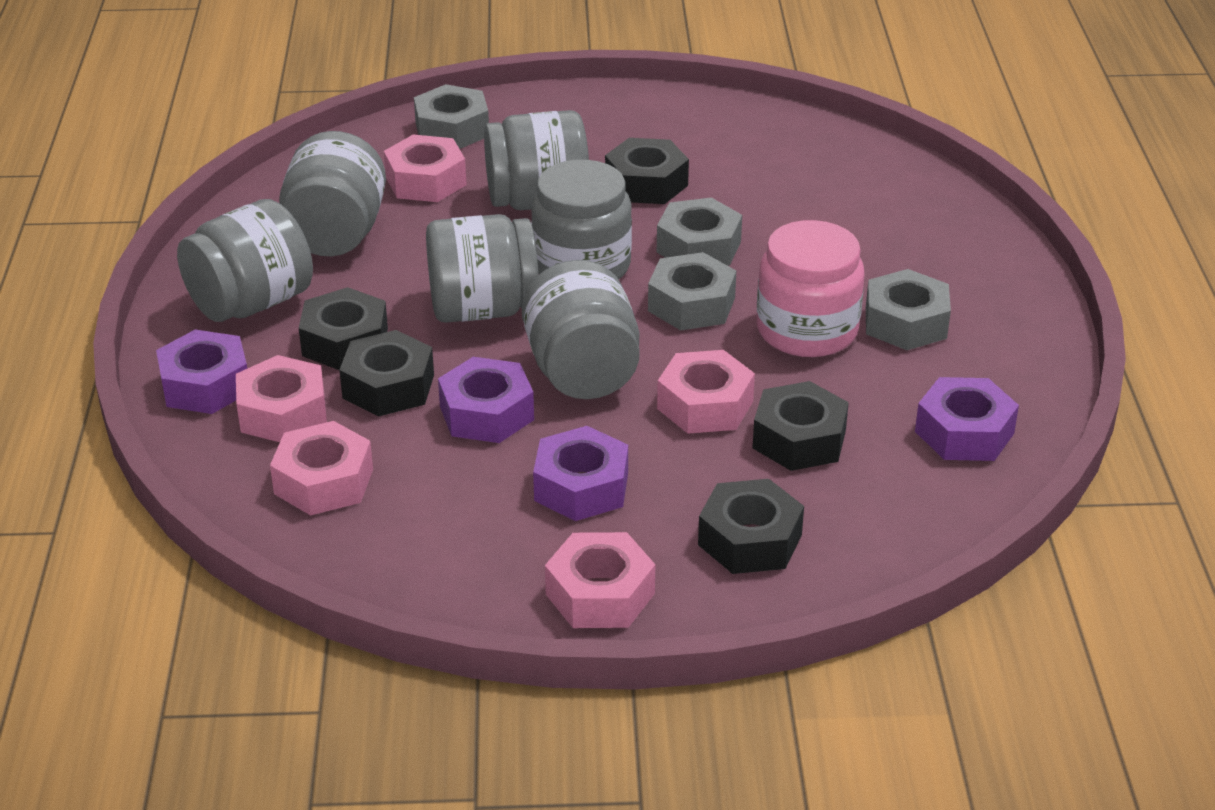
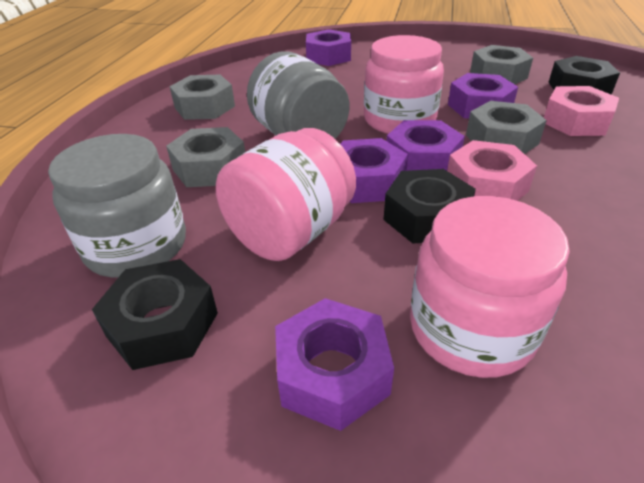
black nut: 5 -> 3
grey jar: 6 -> 2
pink jar: 1 -> 3
pink nut: 5 -> 2
purple nut: 4 -> 5

